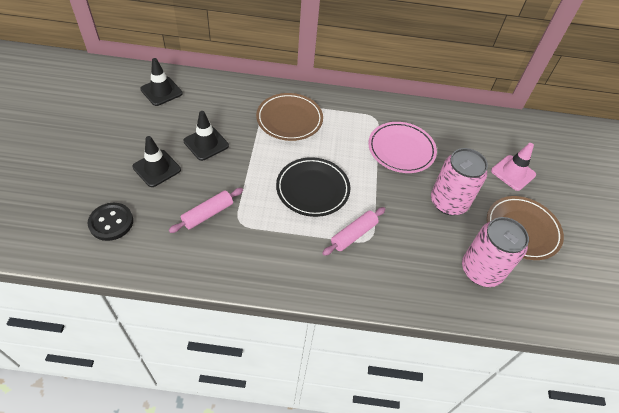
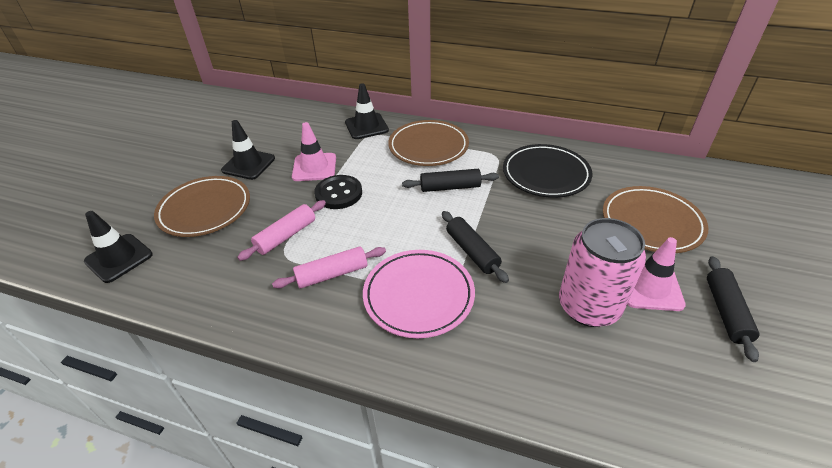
black rolling pin: 0 -> 3
brown plate: 2 -> 3
pink can: 2 -> 1
pink traffic cone: 1 -> 2

